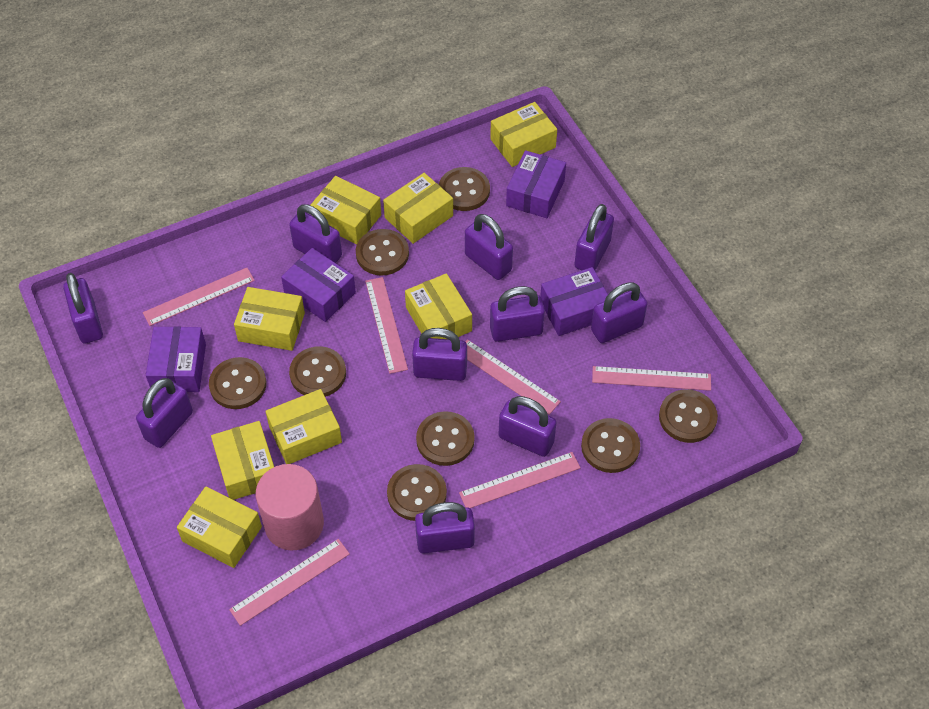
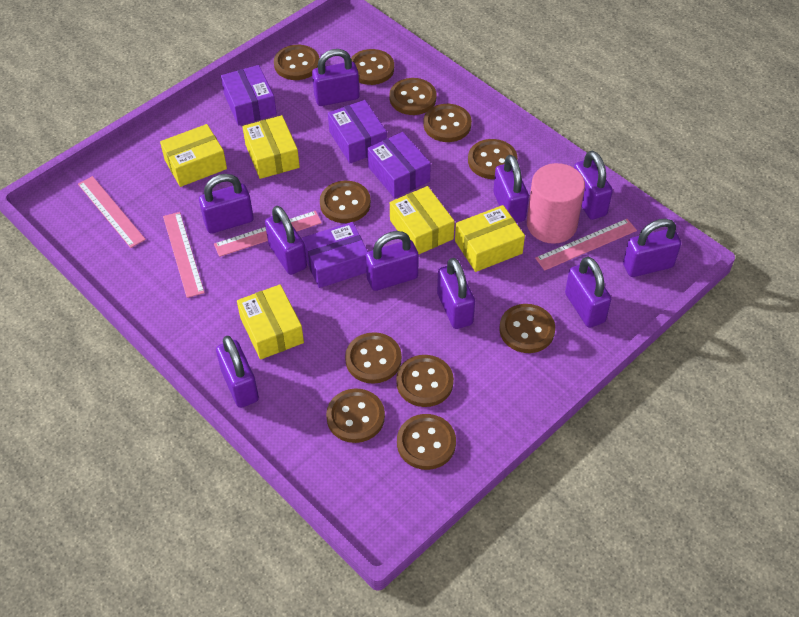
brown button: 8 -> 11
pink ruler: 6 -> 4
yellow box: 8 -> 5

